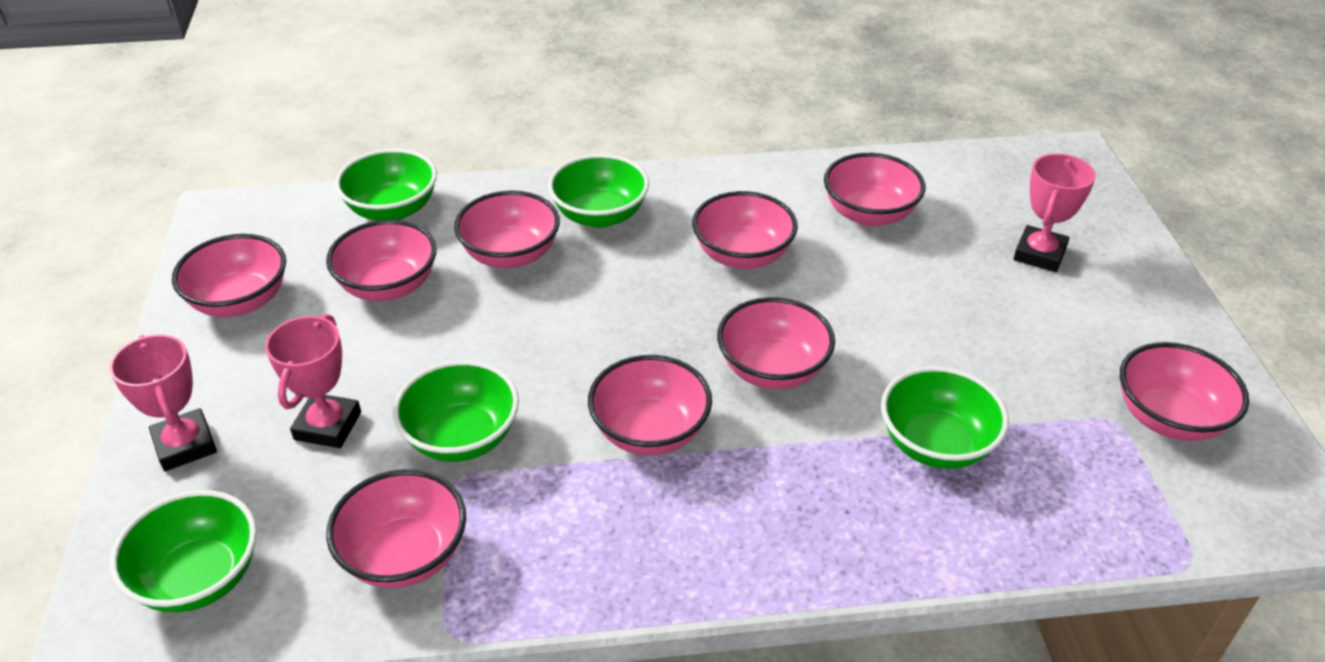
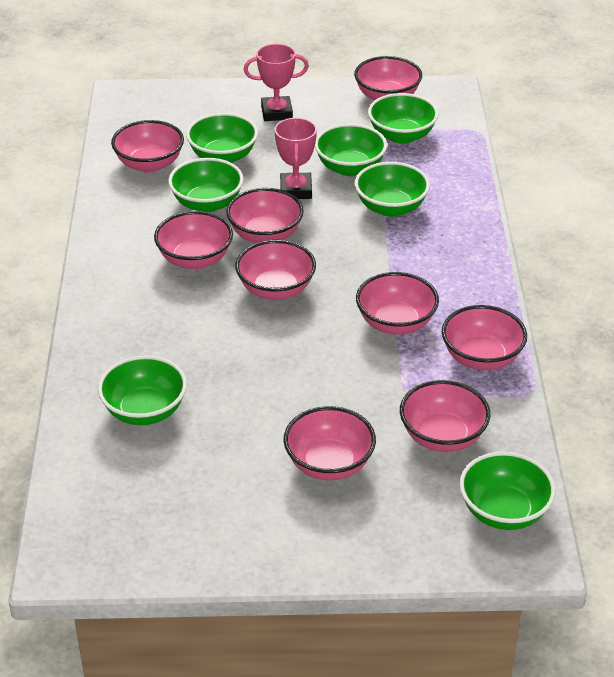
green bowl: 5 -> 7
pink trophy: 3 -> 2

